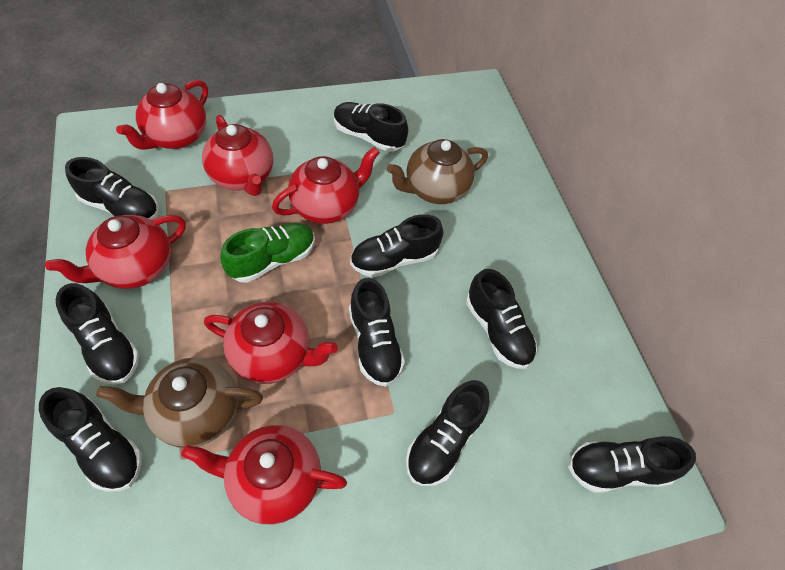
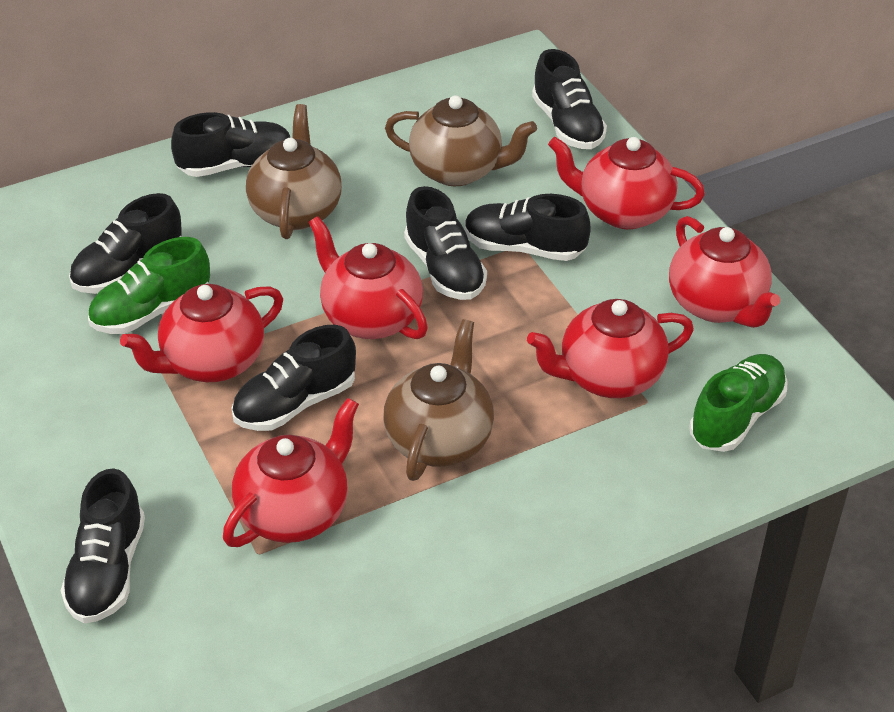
black shoe: 9 -> 7
brown teapot: 2 -> 3
green shoe: 1 -> 2

